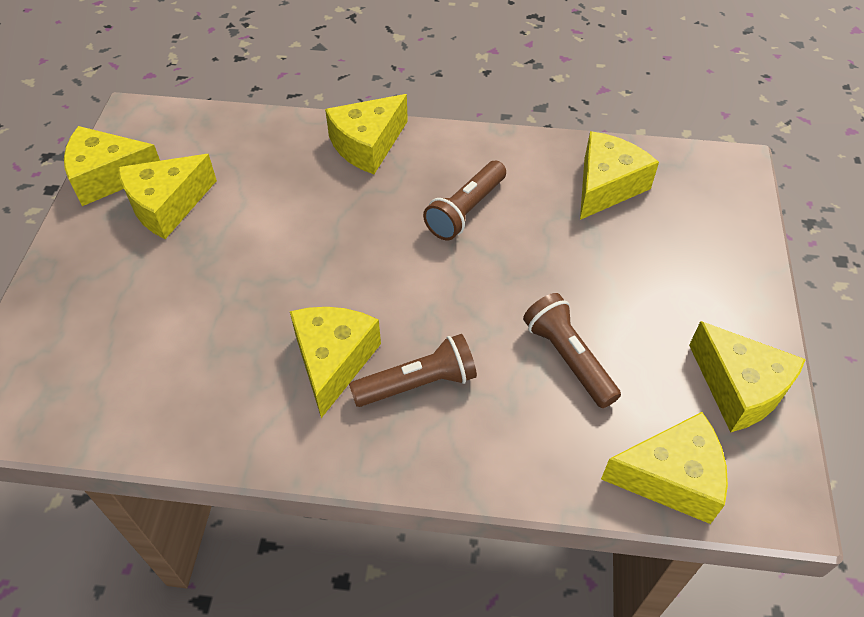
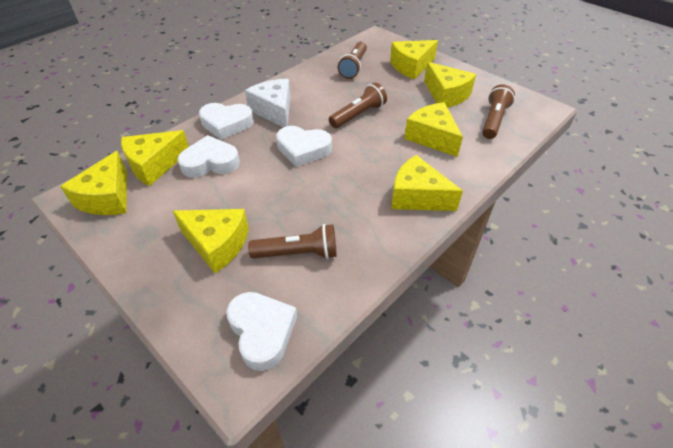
brown flashlight: 3 -> 4
white cheese: 0 -> 1
white heart: 0 -> 4

